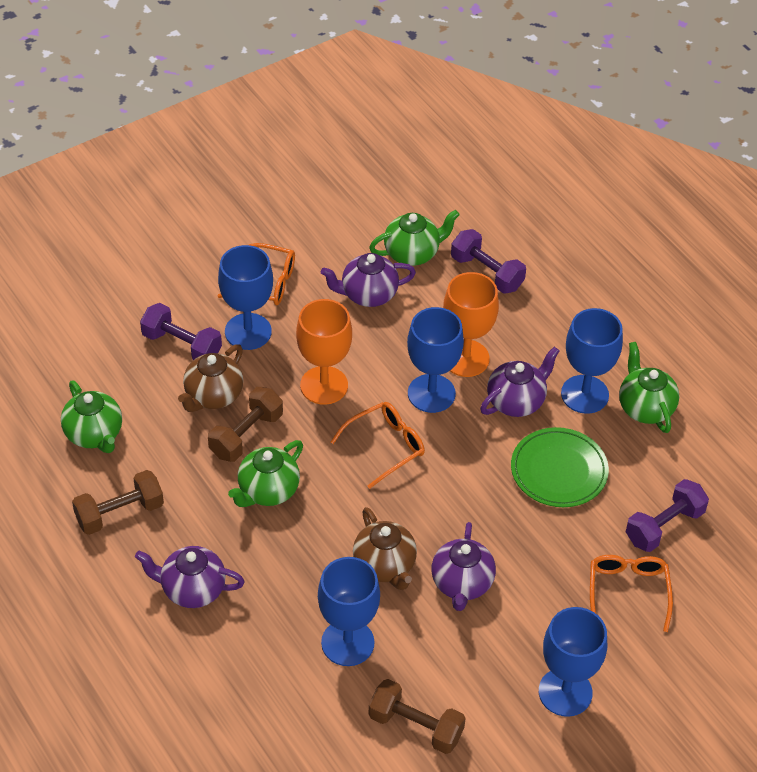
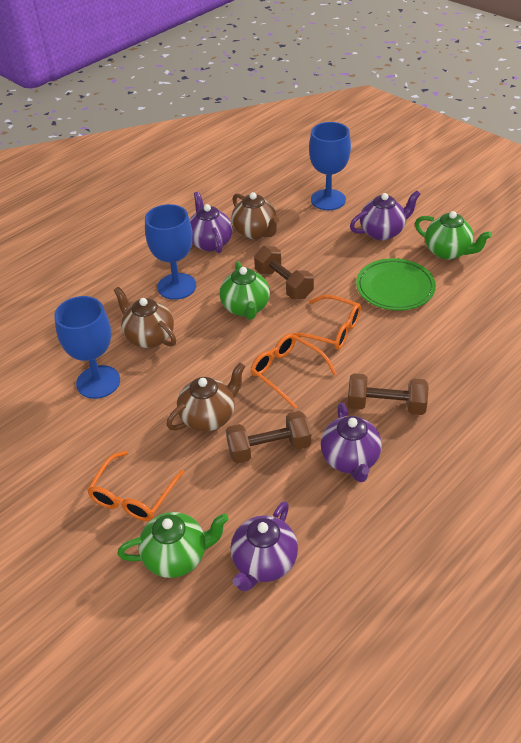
blue goblet: 5 -> 3
brown teapot: 2 -> 3
green teapot: 4 -> 3
orange goblet: 2 -> 0
purple dumbbell: 3 -> 0

